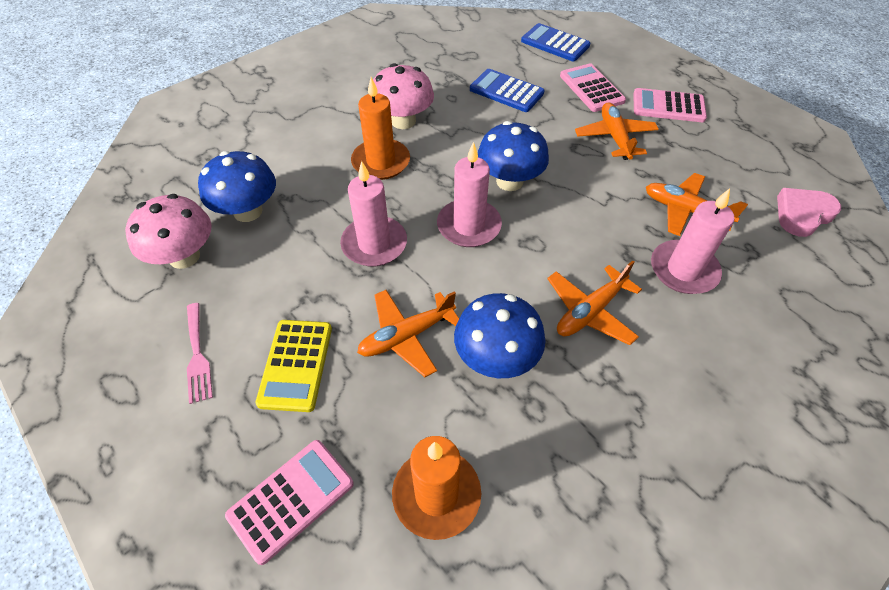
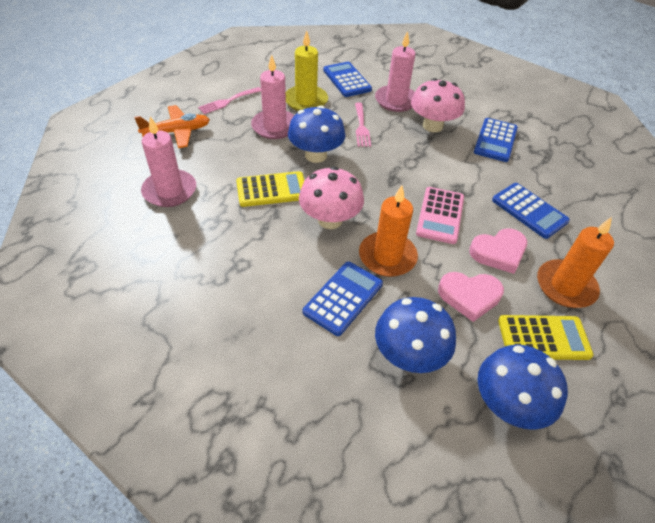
blue calculator: 2 -> 4
orange plane: 4 -> 1
pink calculator: 3 -> 1
pink fork: 1 -> 2
pink heart: 1 -> 2
yellow calculator: 1 -> 2
yellow candle: 0 -> 1

